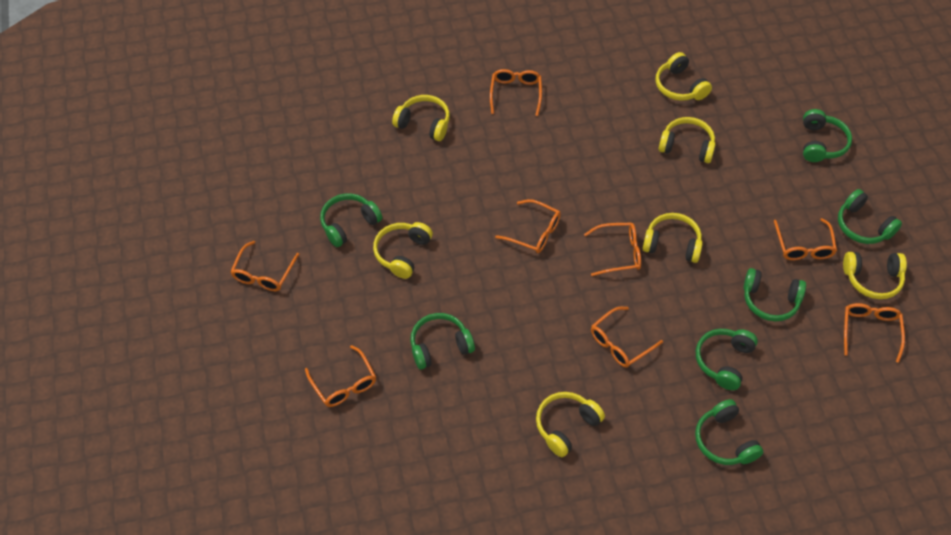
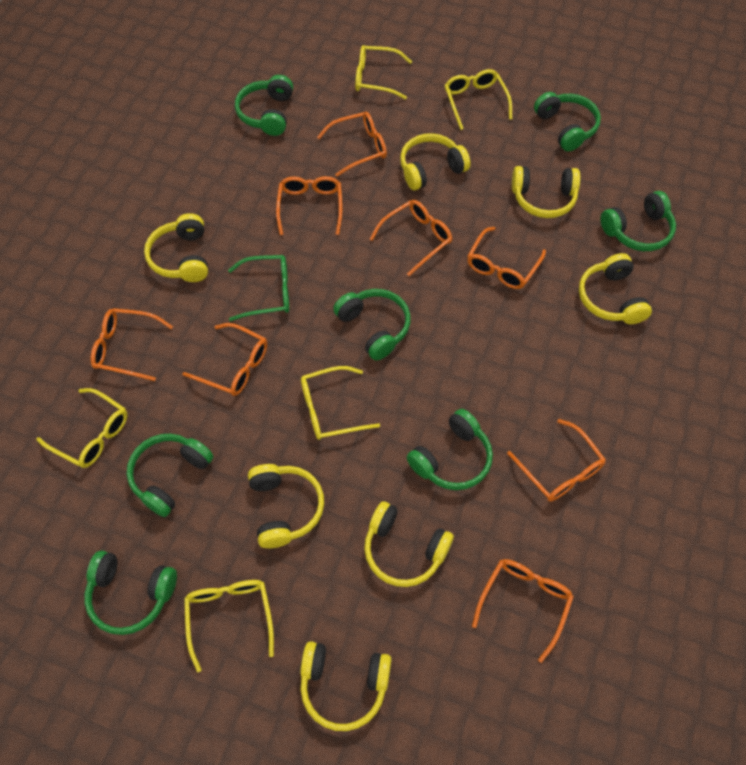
green glasses: 0 -> 1
yellow glasses: 0 -> 5

